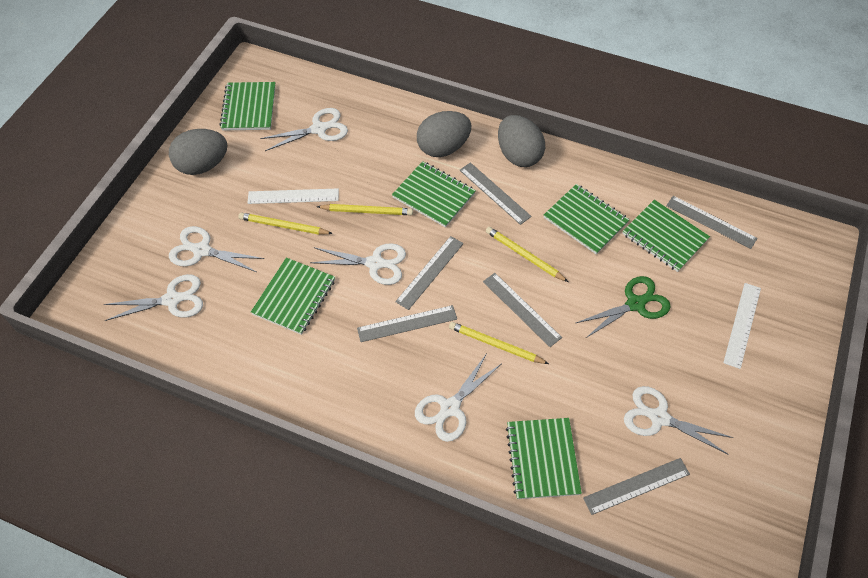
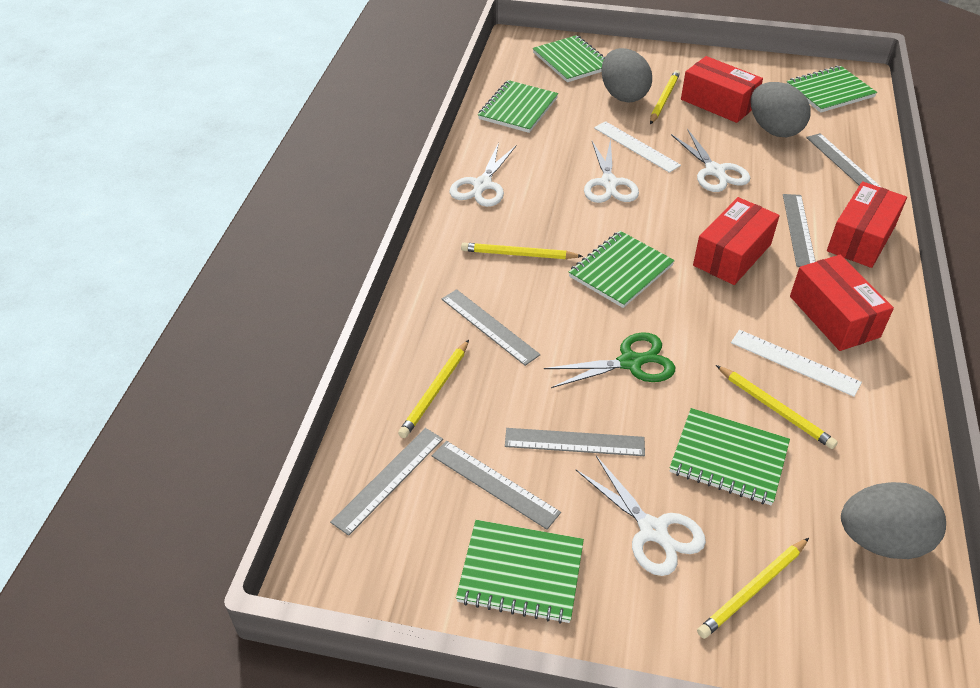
red box: 0 -> 4
white scissors: 6 -> 4
yellow pencil: 4 -> 5

